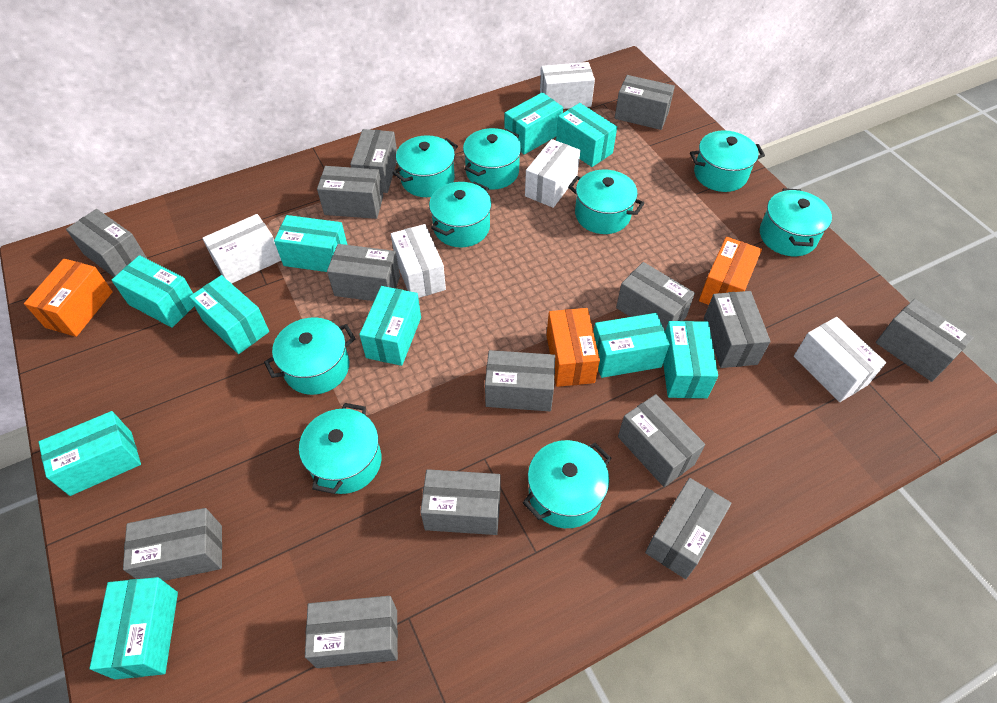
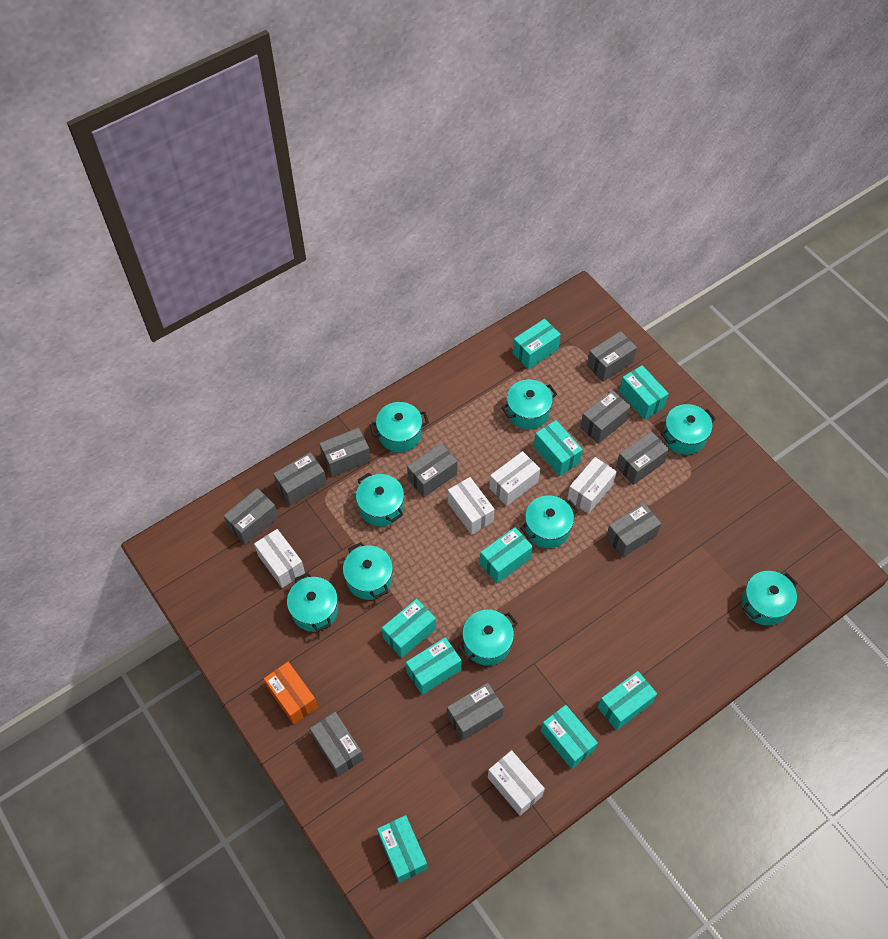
grey box: 14 -> 10
orange box: 3 -> 1
turquoise box: 10 -> 9

